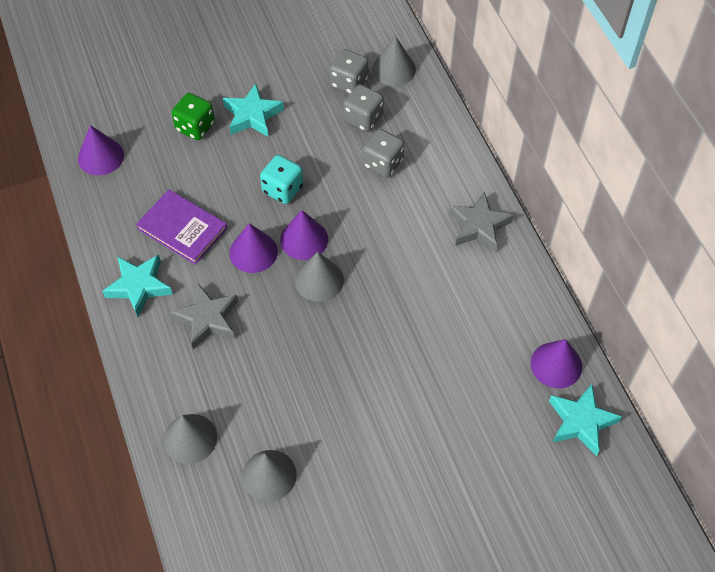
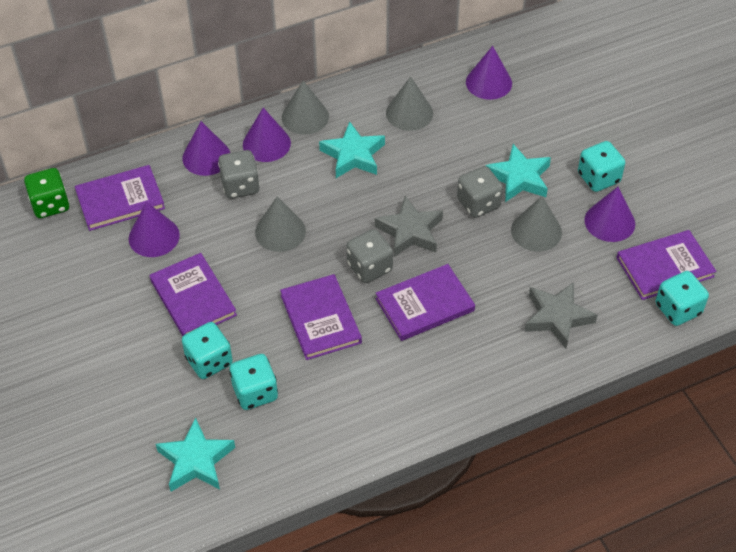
purple book: 1 -> 5
purple cone: 4 -> 5
turquoise dice: 1 -> 4

